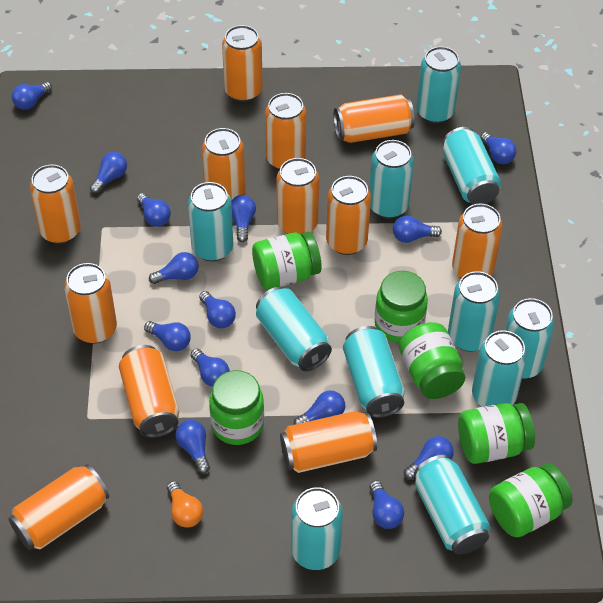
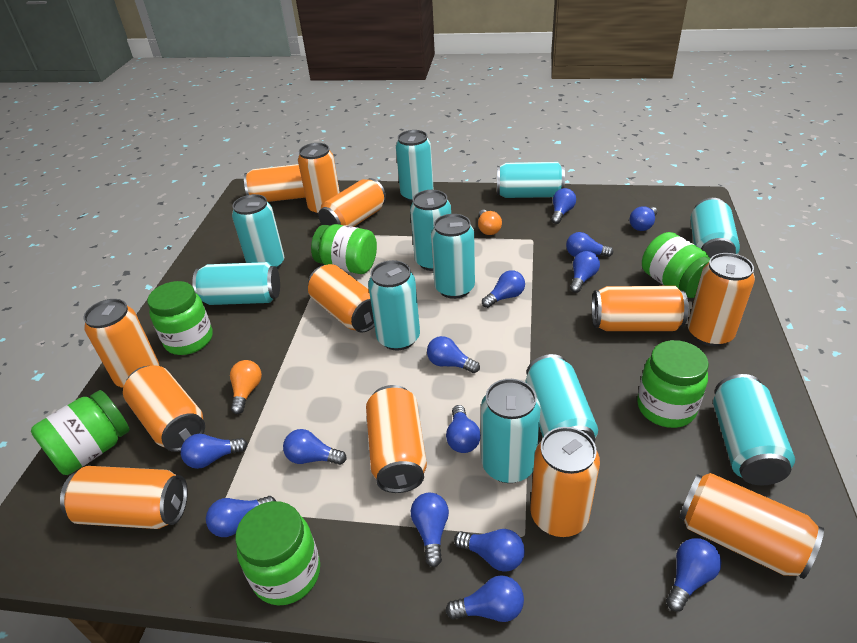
orange light bulb: 1 -> 2

